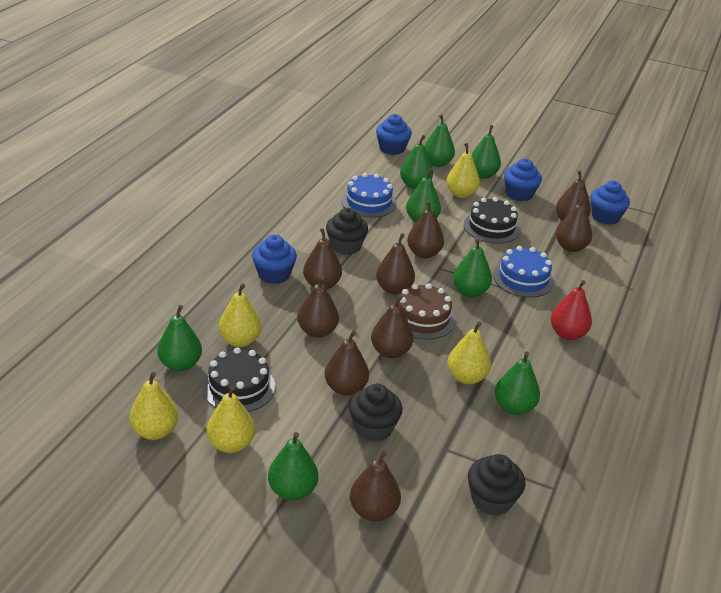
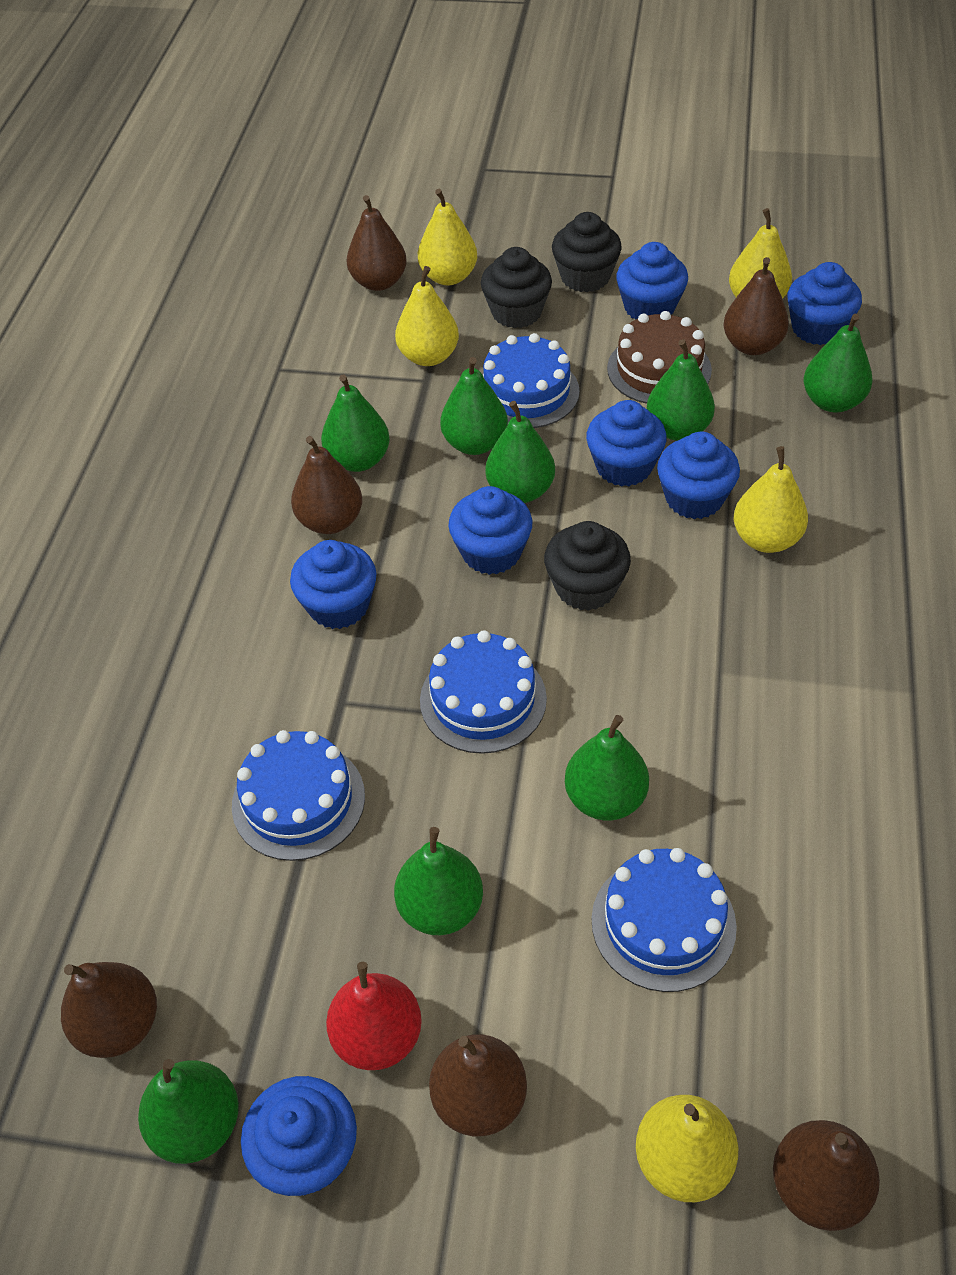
black cake: 2 -> 0
blue cake: 2 -> 4
blue cupcake: 4 -> 7
brown pear: 9 -> 6

